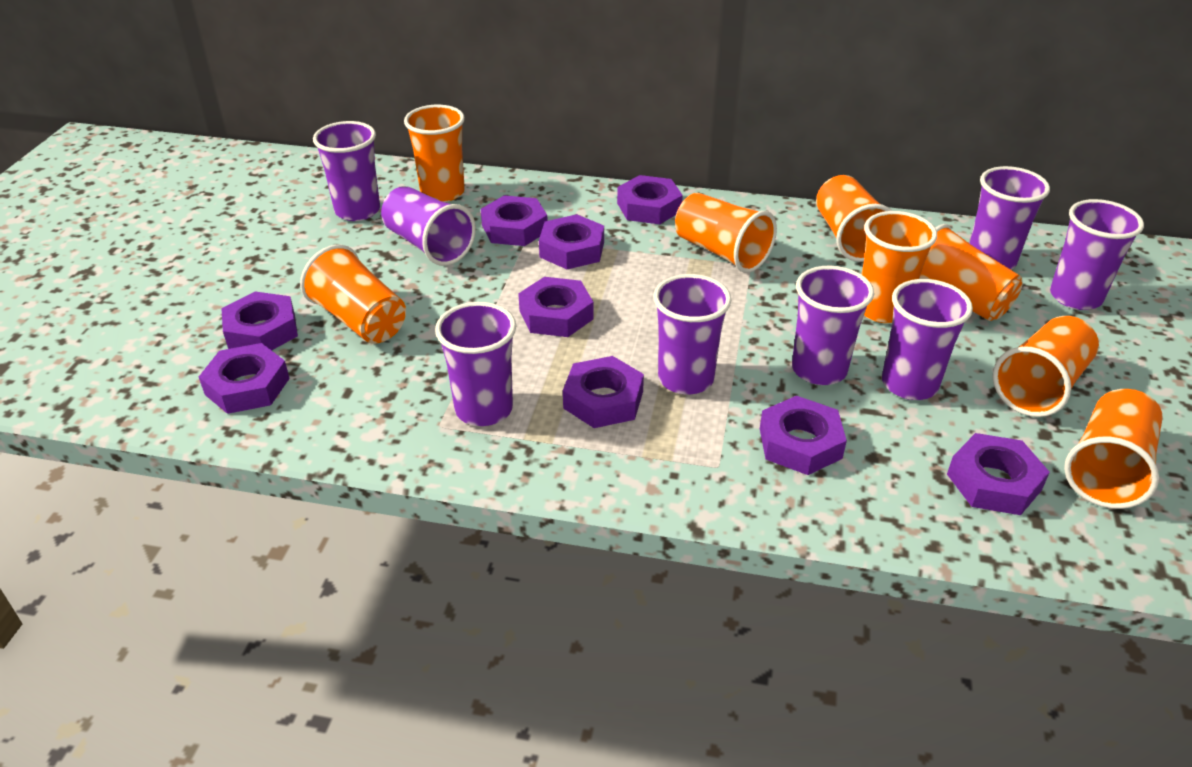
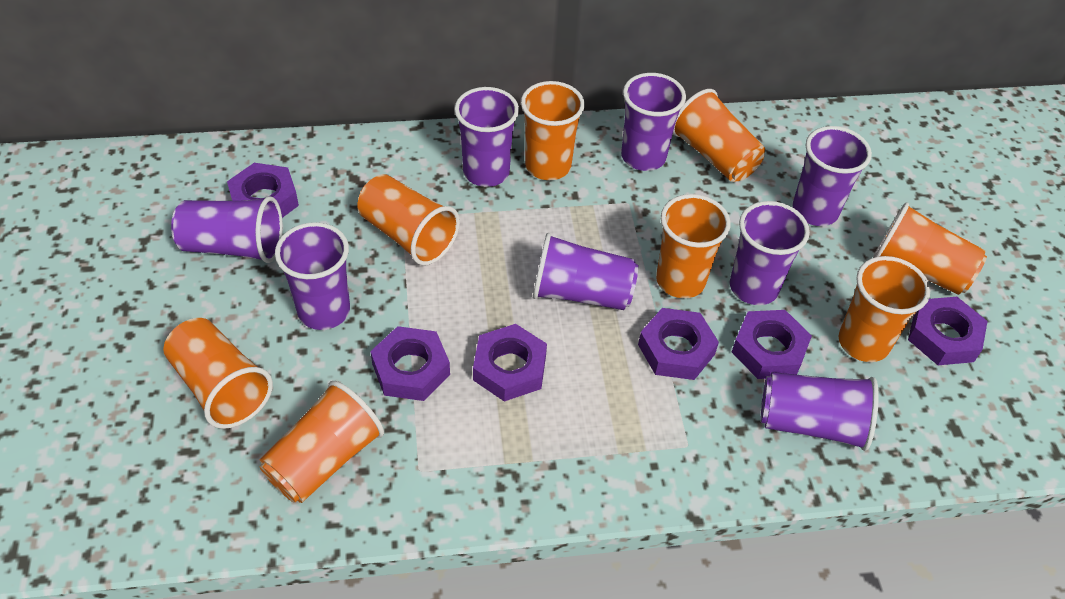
purple nut: 9 -> 6

